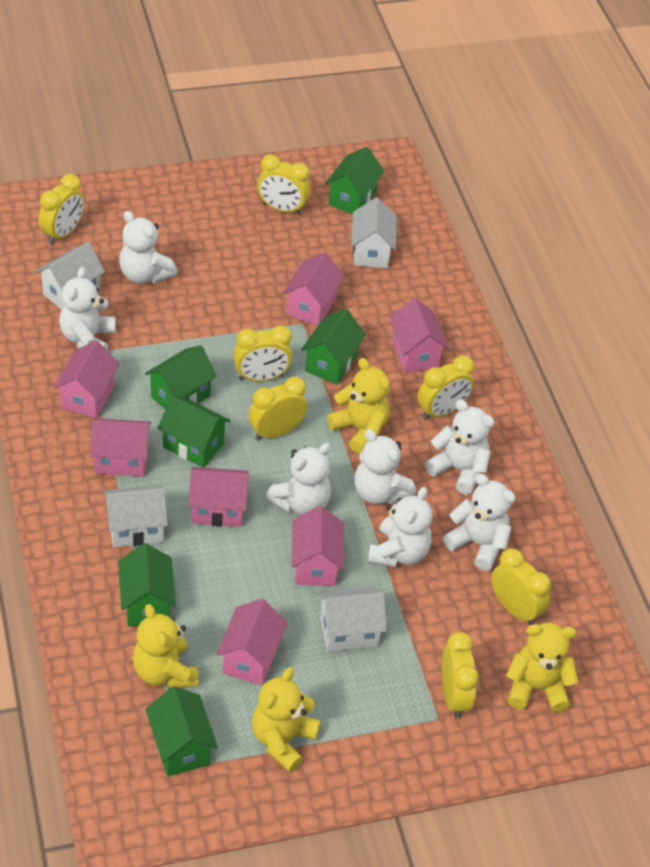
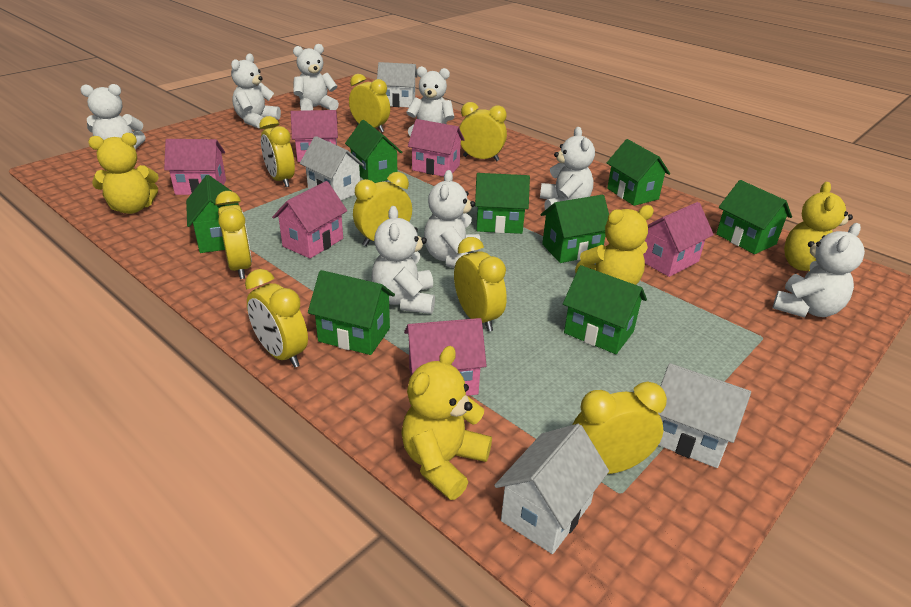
green house: 6 -> 8
pink house: 7 -> 6
white teddy bear: 7 -> 8
yellow clock: 7 -> 8

